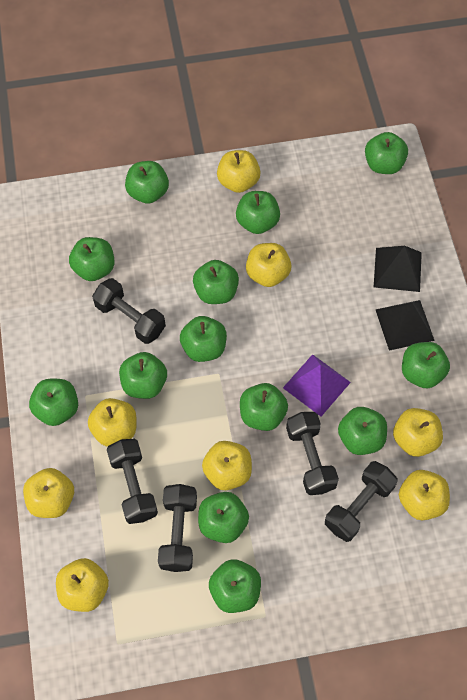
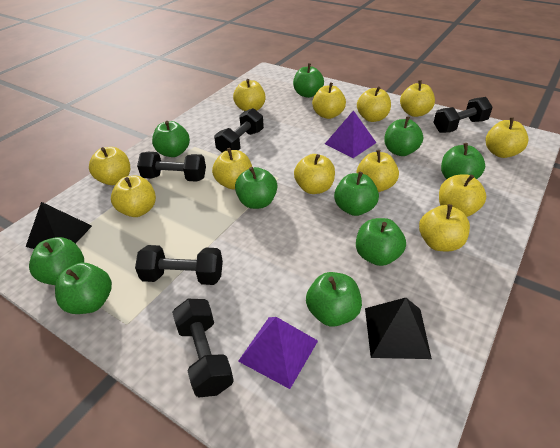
green apple: 13 -> 10
purple pyramid: 1 -> 2
yellow apple: 8 -> 12

